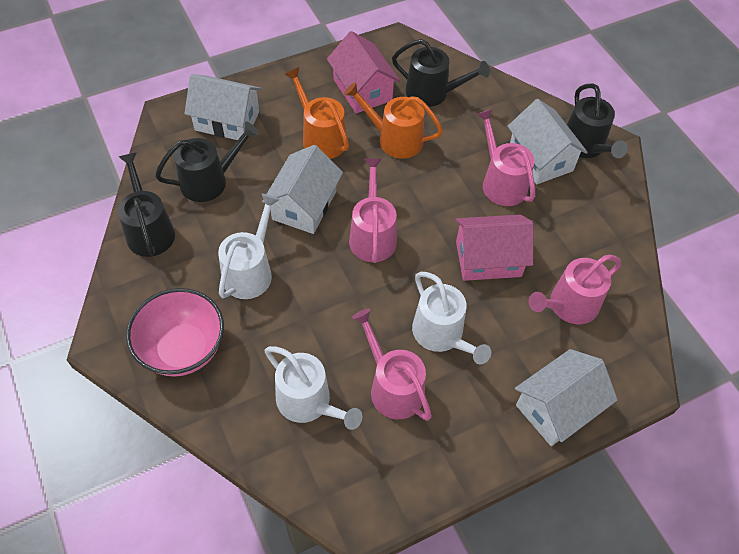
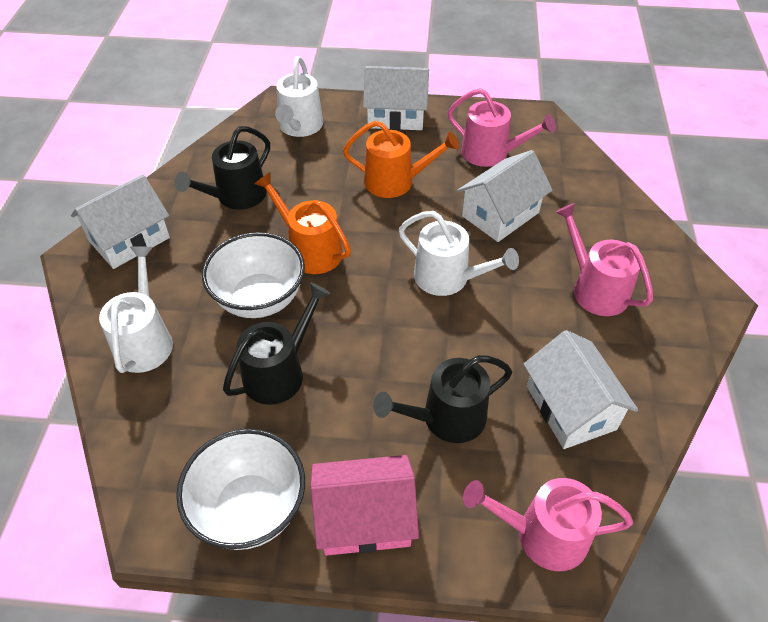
black watering can: 4 -> 3
pink bowl: 1 -> 0
pink house: 2 -> 1
pink watering can: 4 -> 3
white bowl: 0 -> 2

